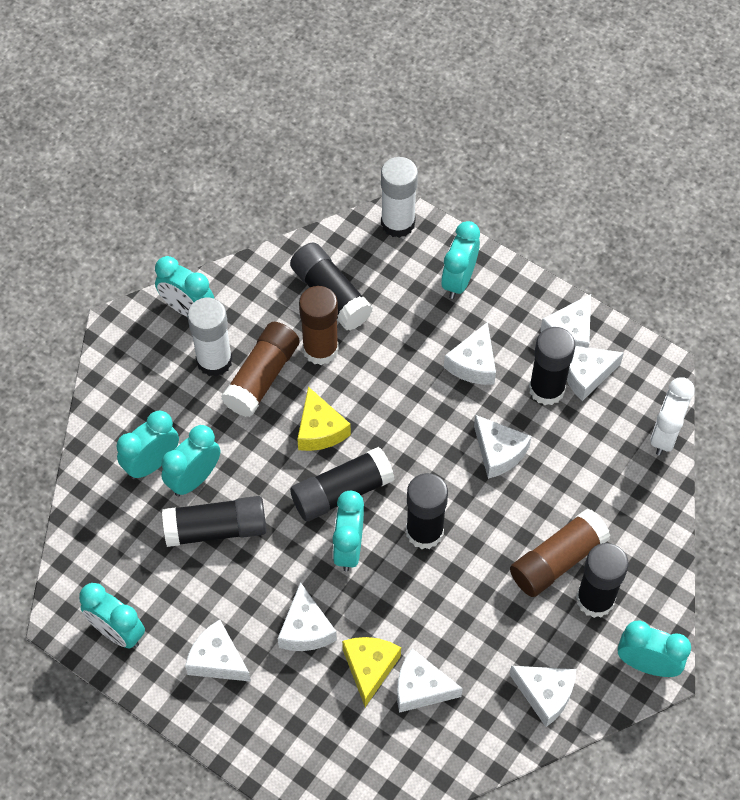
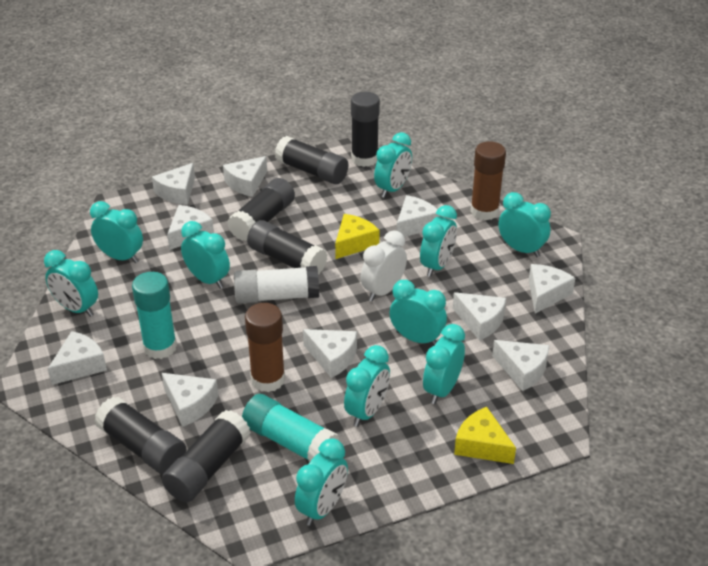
brown glue stick: 3 -> 2
turquoise clock: 7 -> 10
turquoise glue stick: 0 -> 2
white cheese: 8 -> 10
white glue stick: 2 -> 1

